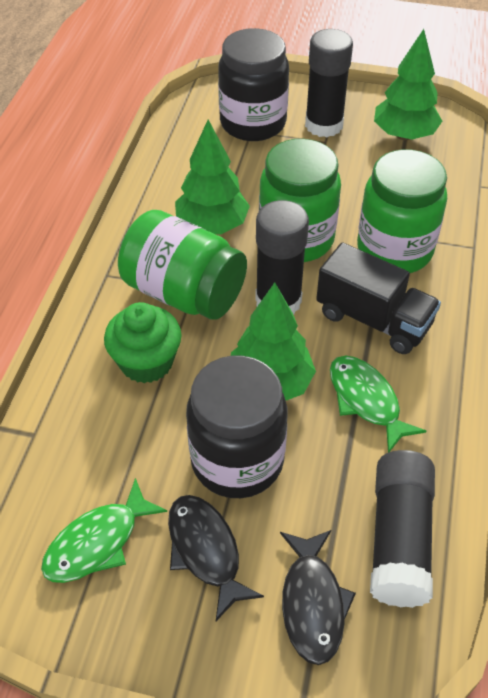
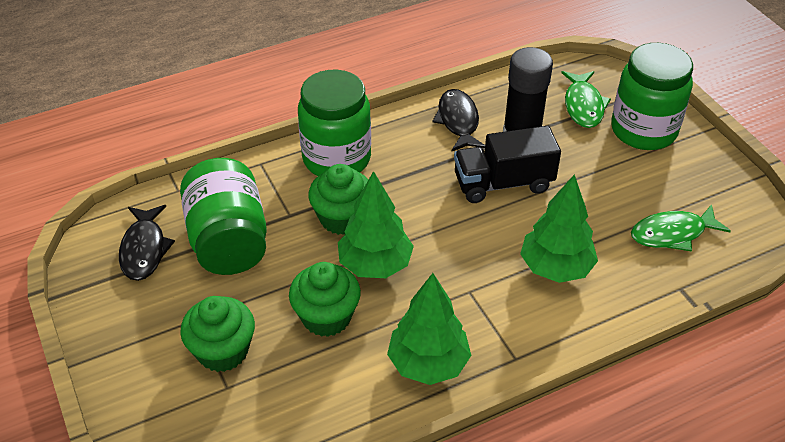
black glue stick: 3 -> 1
black jar: 2 -> 0
green cupcake: 1 -> 3

